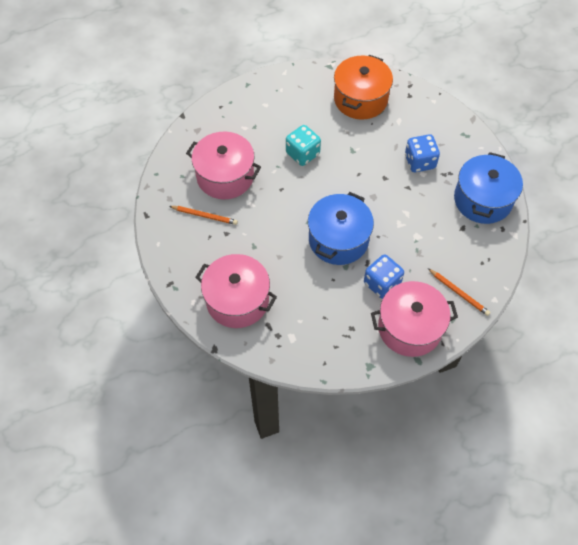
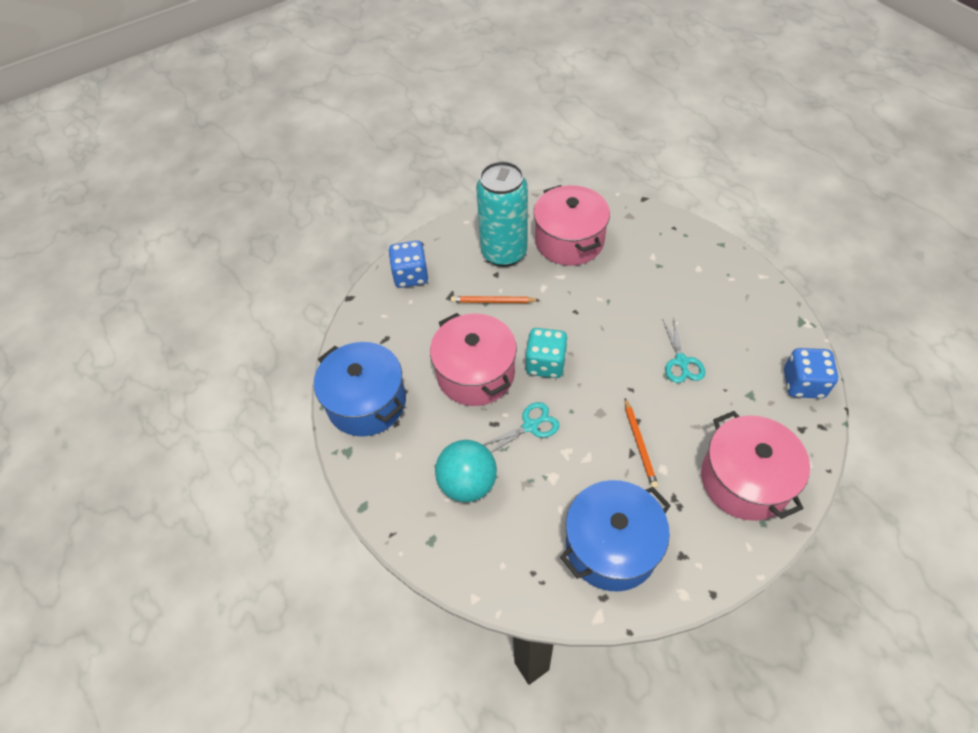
orange pot: 1 -> 0
turquoise ball: 0 -> 1
turquoise can: 0 -> 1
turquoise scissors: 0 -> 2

